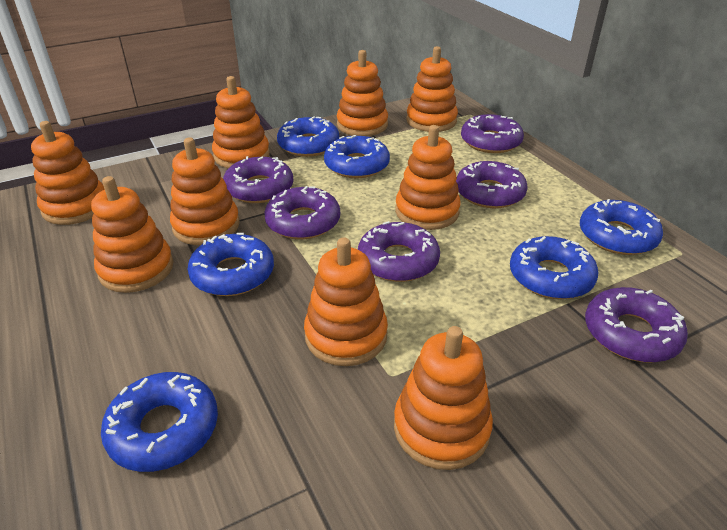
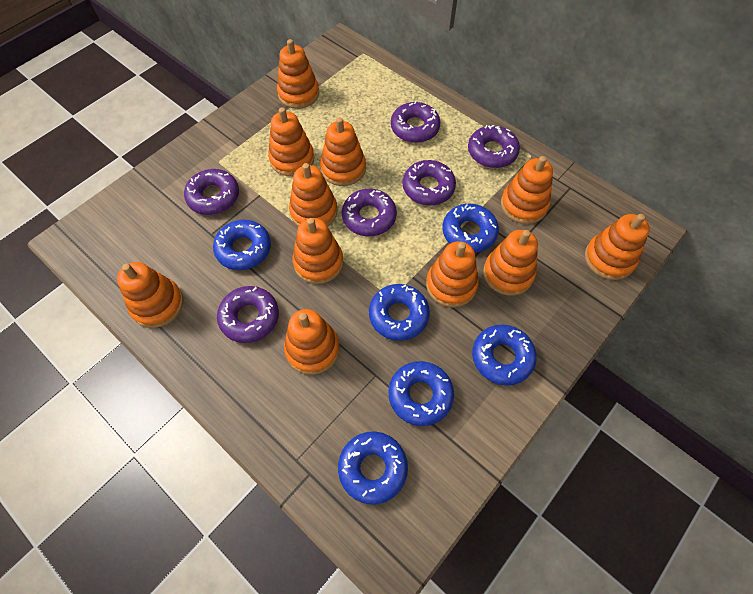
orange stacking toy: 9 -> 11

